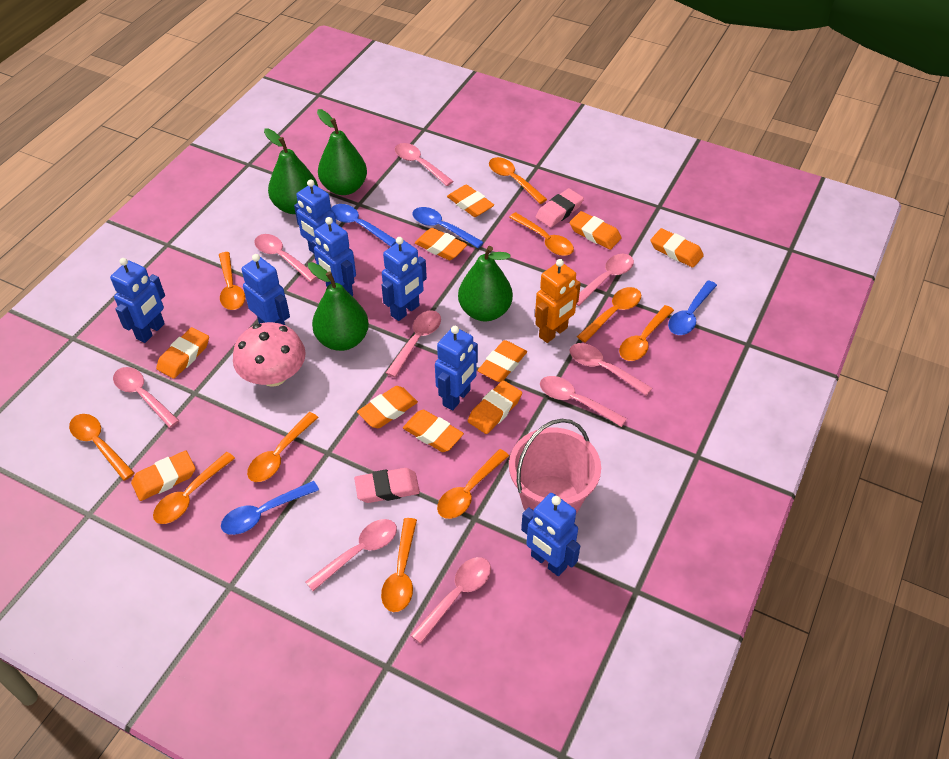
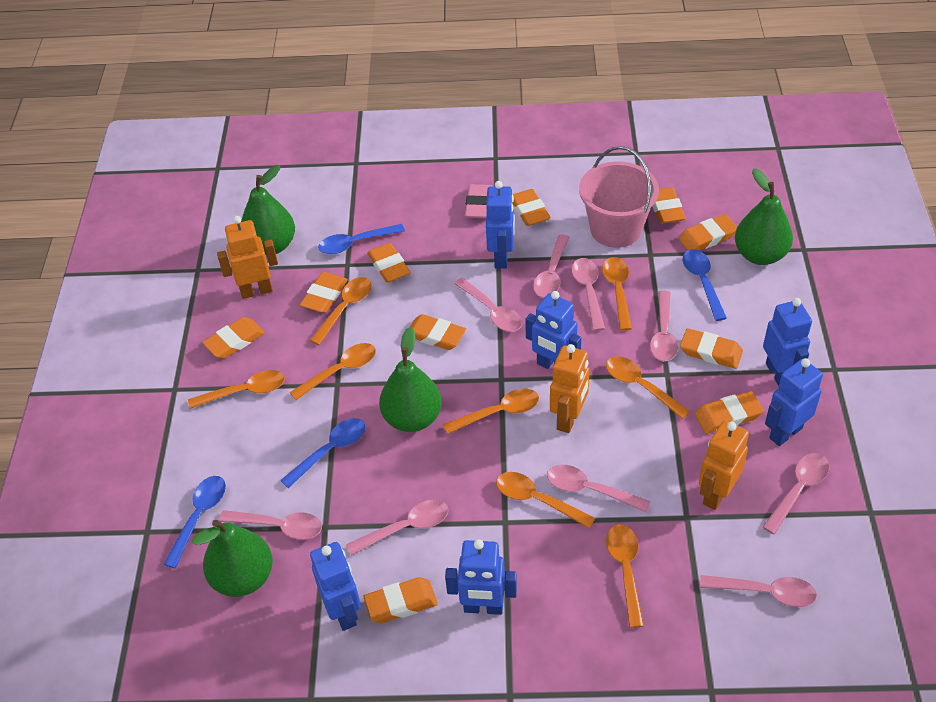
blue robot: 7 -> 6
orange robot: 1 -> 3
orange spoon: 10 -> 8
pink eraser: 2 -> 1
pink mushroom: 1 -> 0

